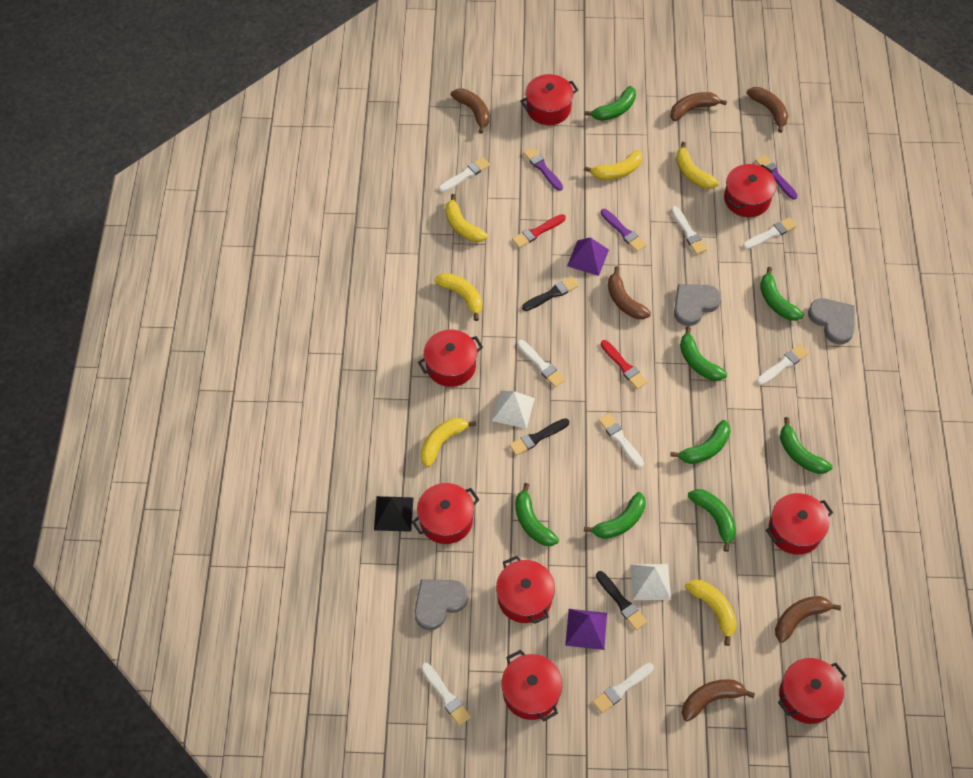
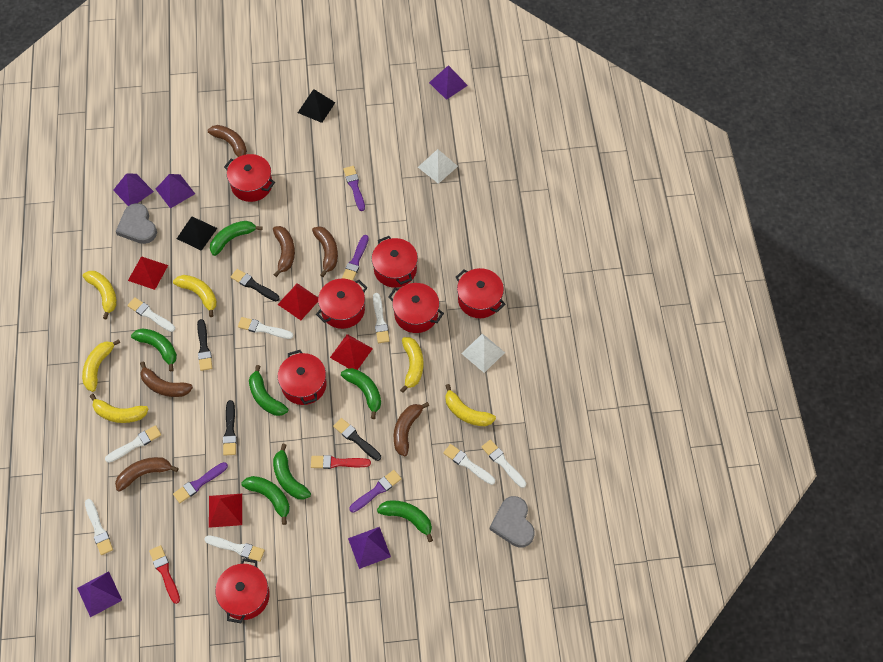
black brush: 3 -> 4
black pyramid: 1 -> 2
green banana: 8 -> 7
grey heart: 3 -> 2
purple brush: 3 -> 4
purple pyramid: 2 -> 5
red pot: 8 -> 7
red pyramid: 0 -> 4

